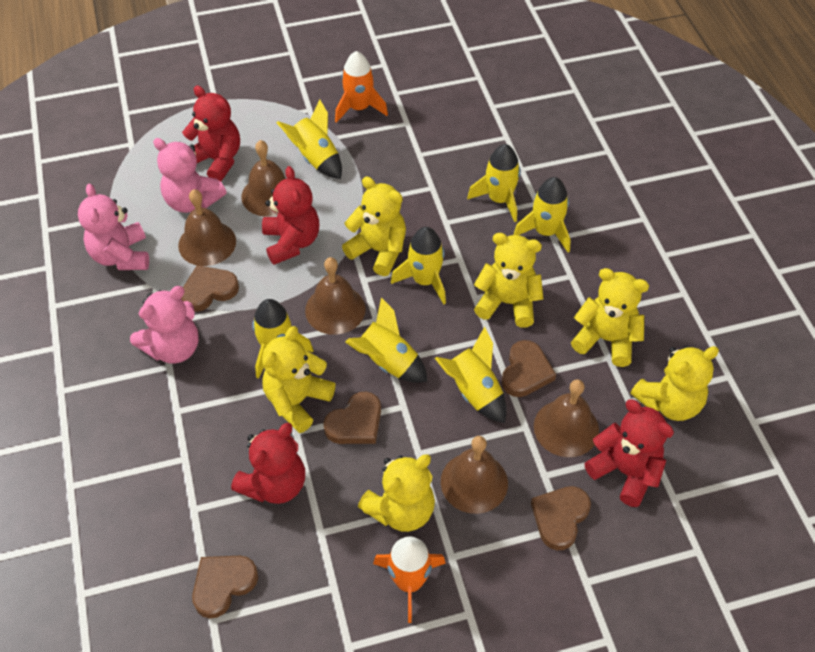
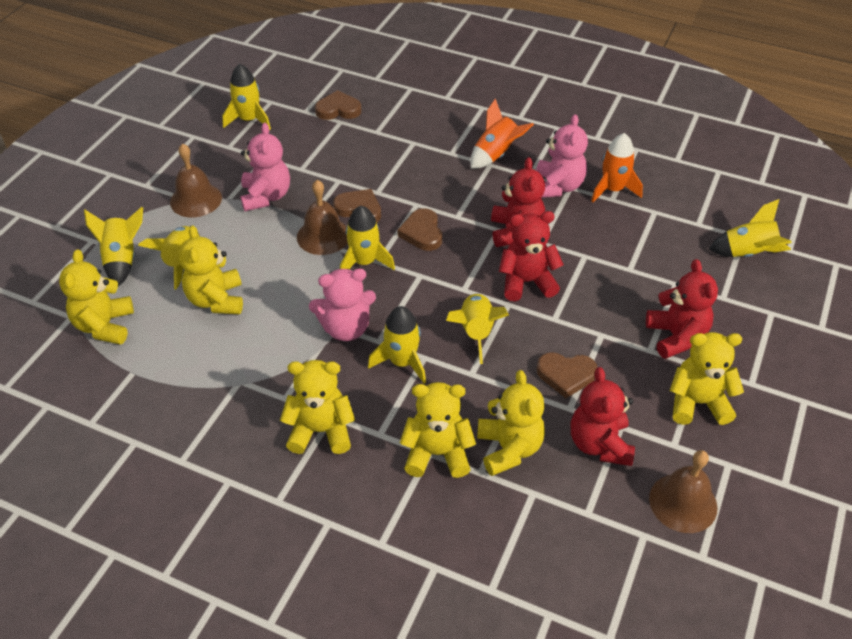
brown bell: 5 -> 3
brown heart: 5 -> 4

